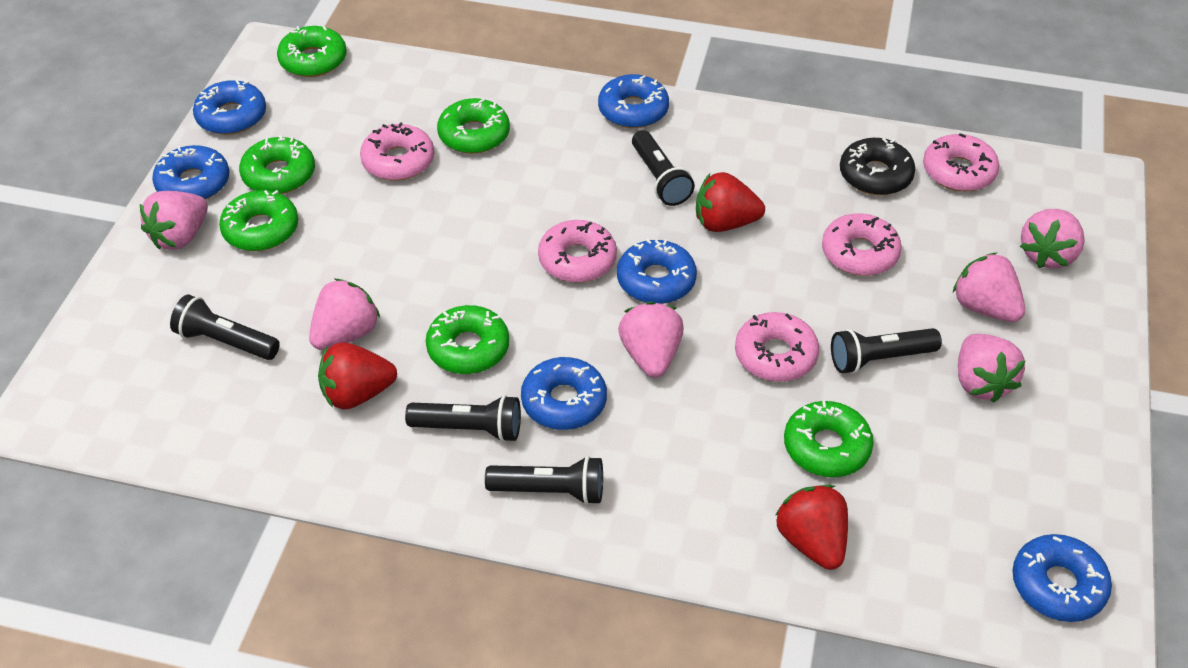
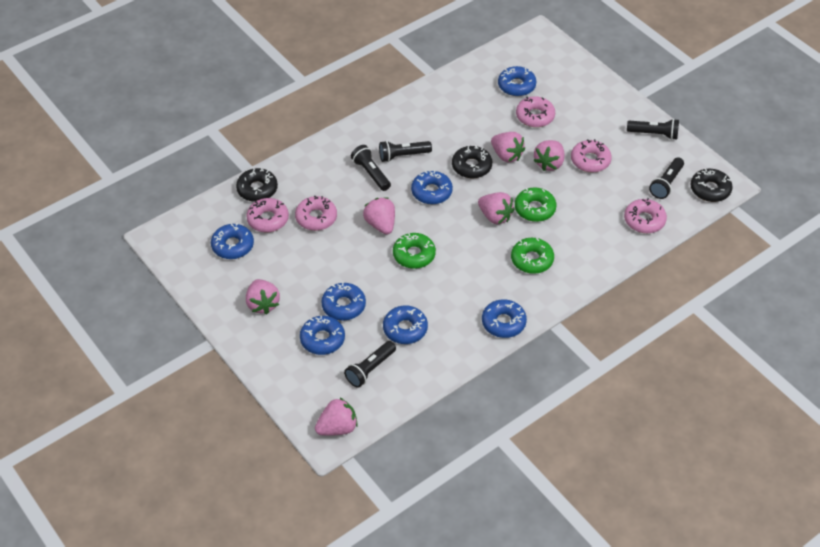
black donut: 1 -> 3
blue donut: 6 -> 7
green donut: 6 -> 3
red strawberry: 3 -> 0

